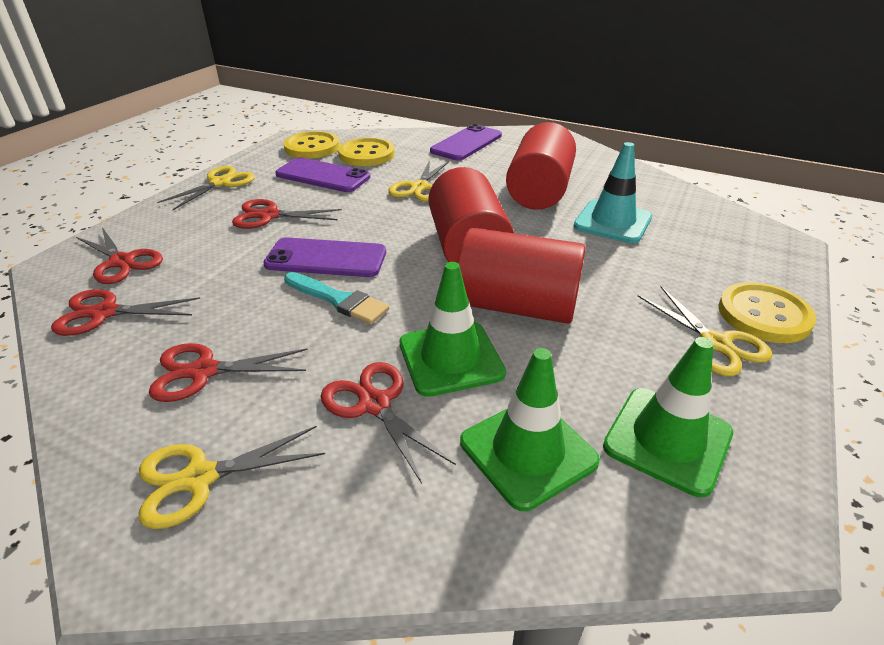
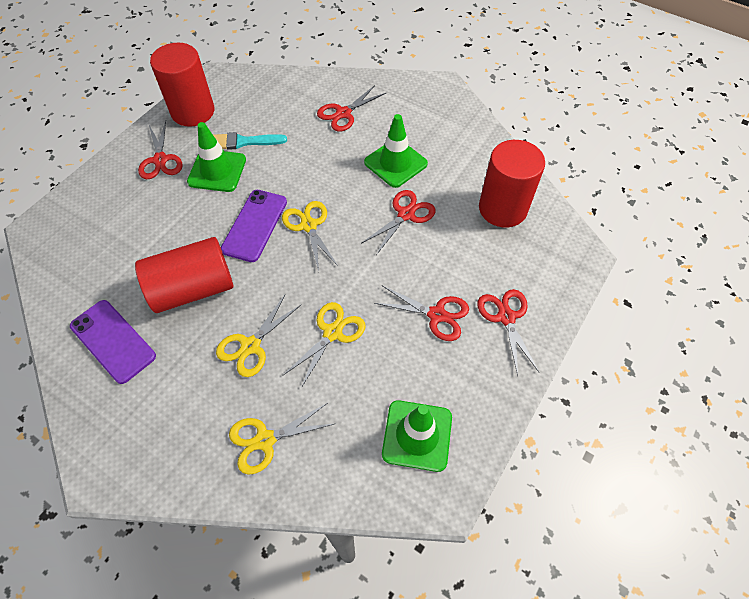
purple phone: 3 -> 2
turquoise traffic cone: 1 -> 0
yellow button: 3 -> 0

